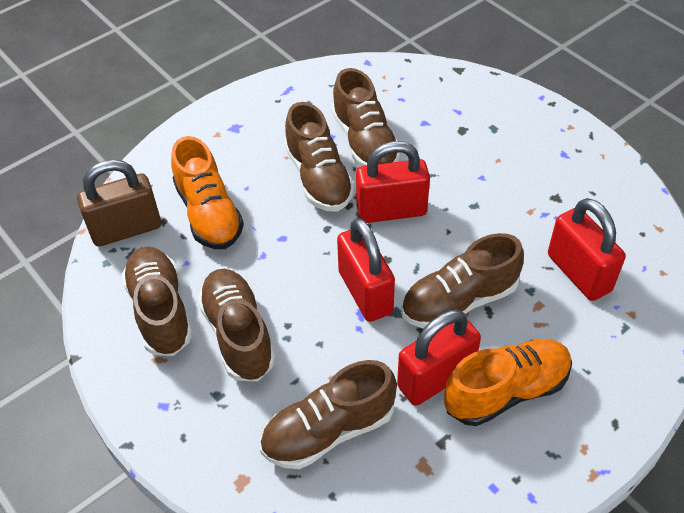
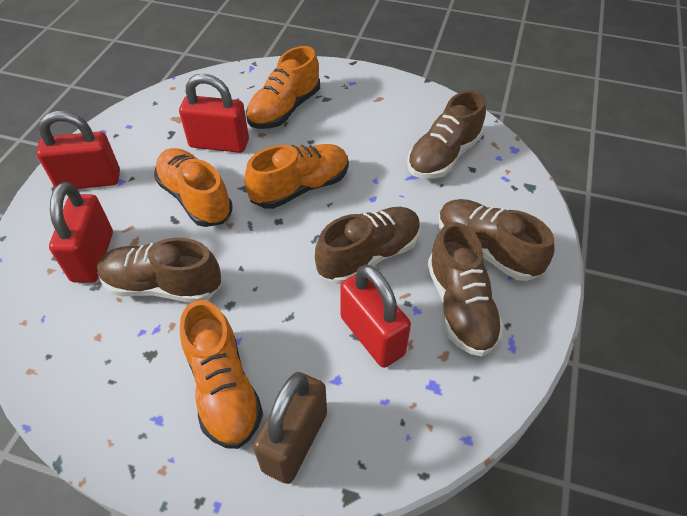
brown shoe: 6 -> 5
orange shoe: 2 -> 4

